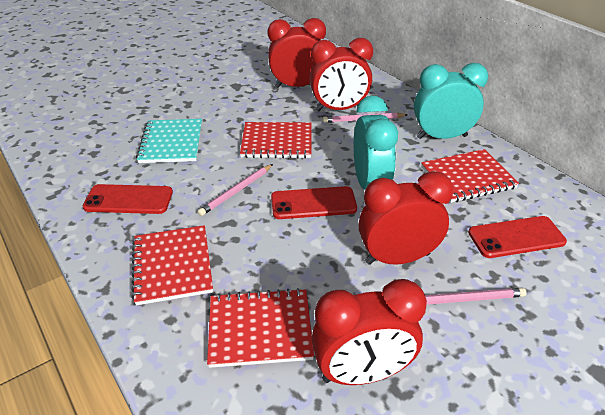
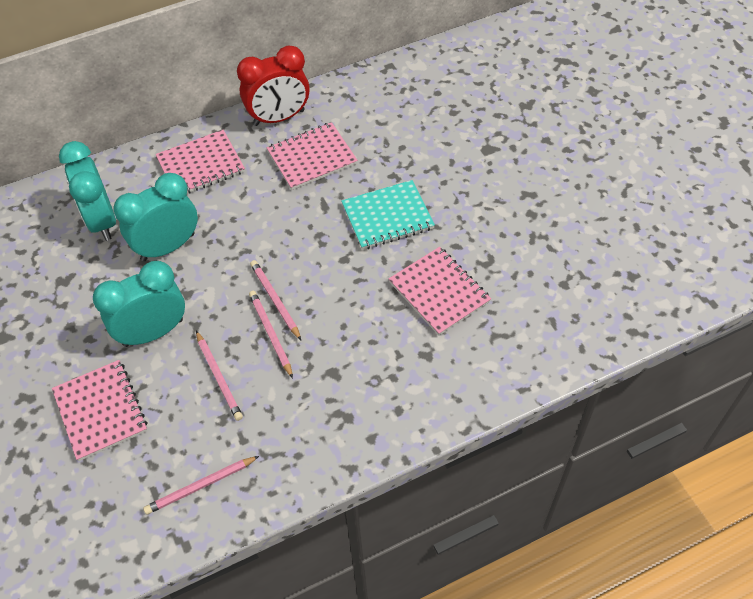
pink notebook: 0 -> 4
pink pencil: 3 -> 4
red clock: 4 -> 1
red notebook: 4 -> 0
red phone: 3 -> 0
turquoise clock: 2 -> 3

